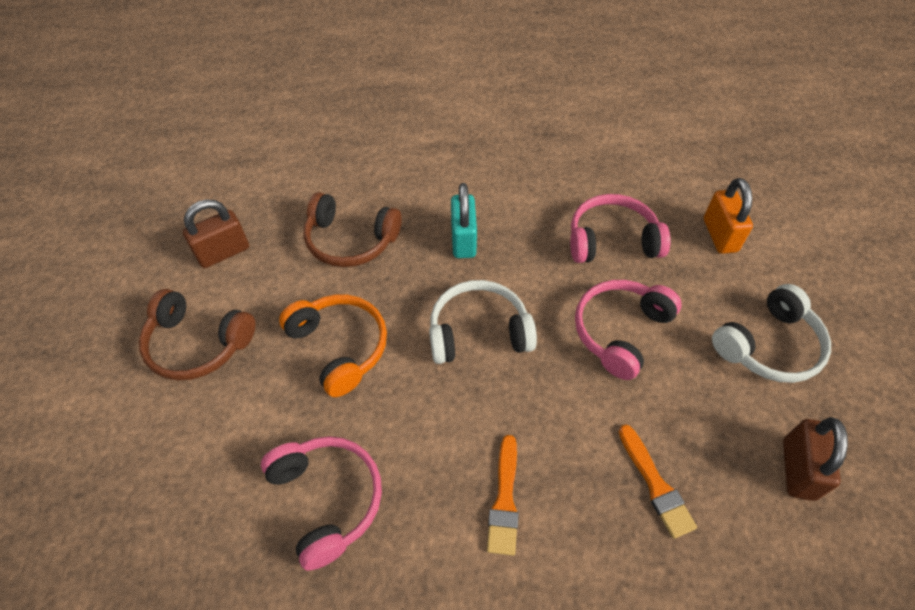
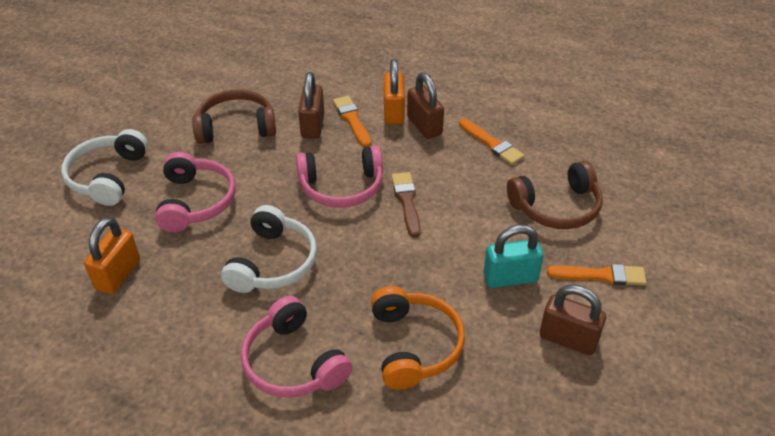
brown brush: 0 -> 1
brown padlock: 2 -> 3
orange brush: 2 -> 3
orange padlock: 1 -> 2

